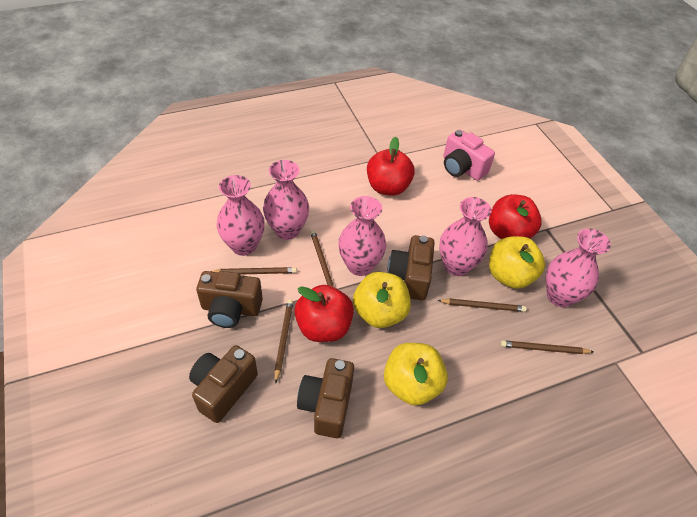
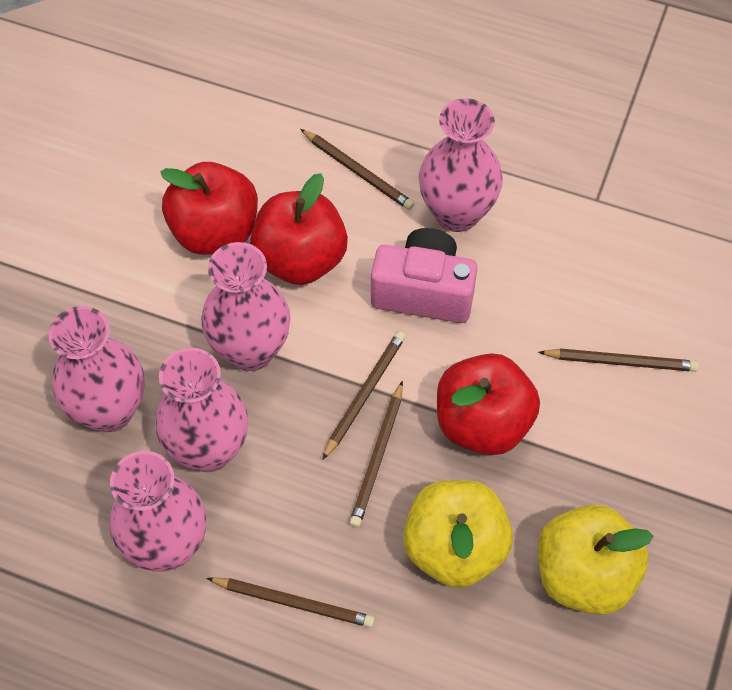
brown camera: 4 -> 0
yellow apple: 3 -> 2

